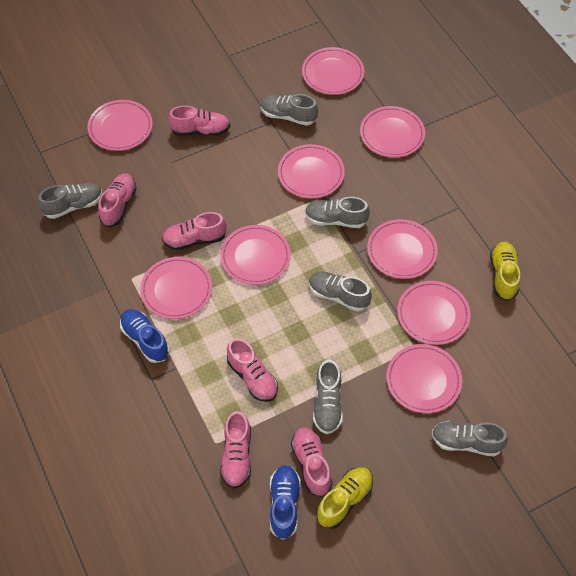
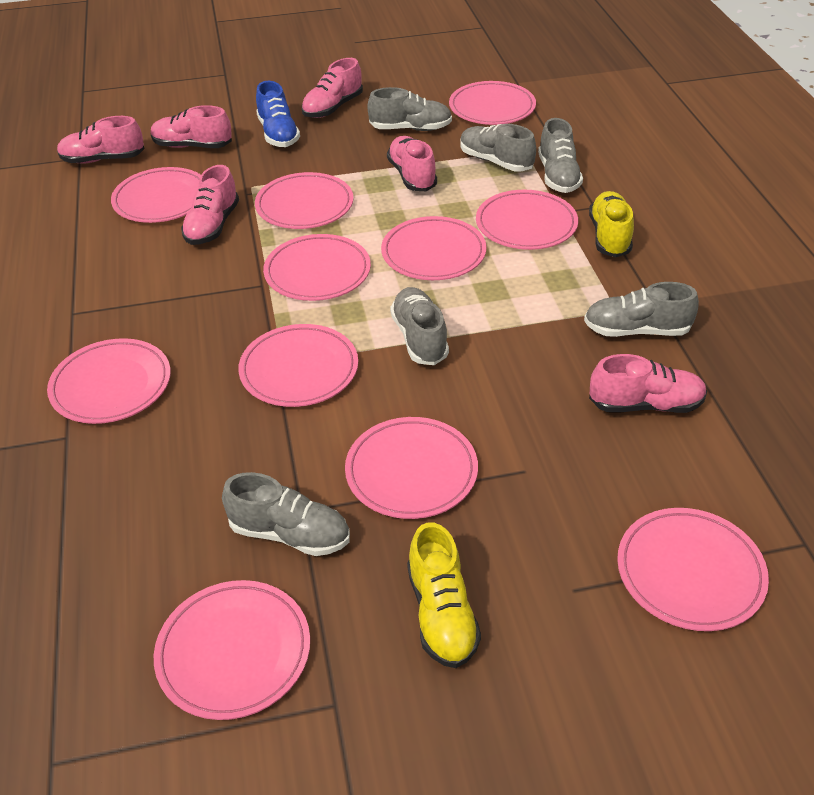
blue shoe: 2 -> 1
pink plate: 9 -> 11

